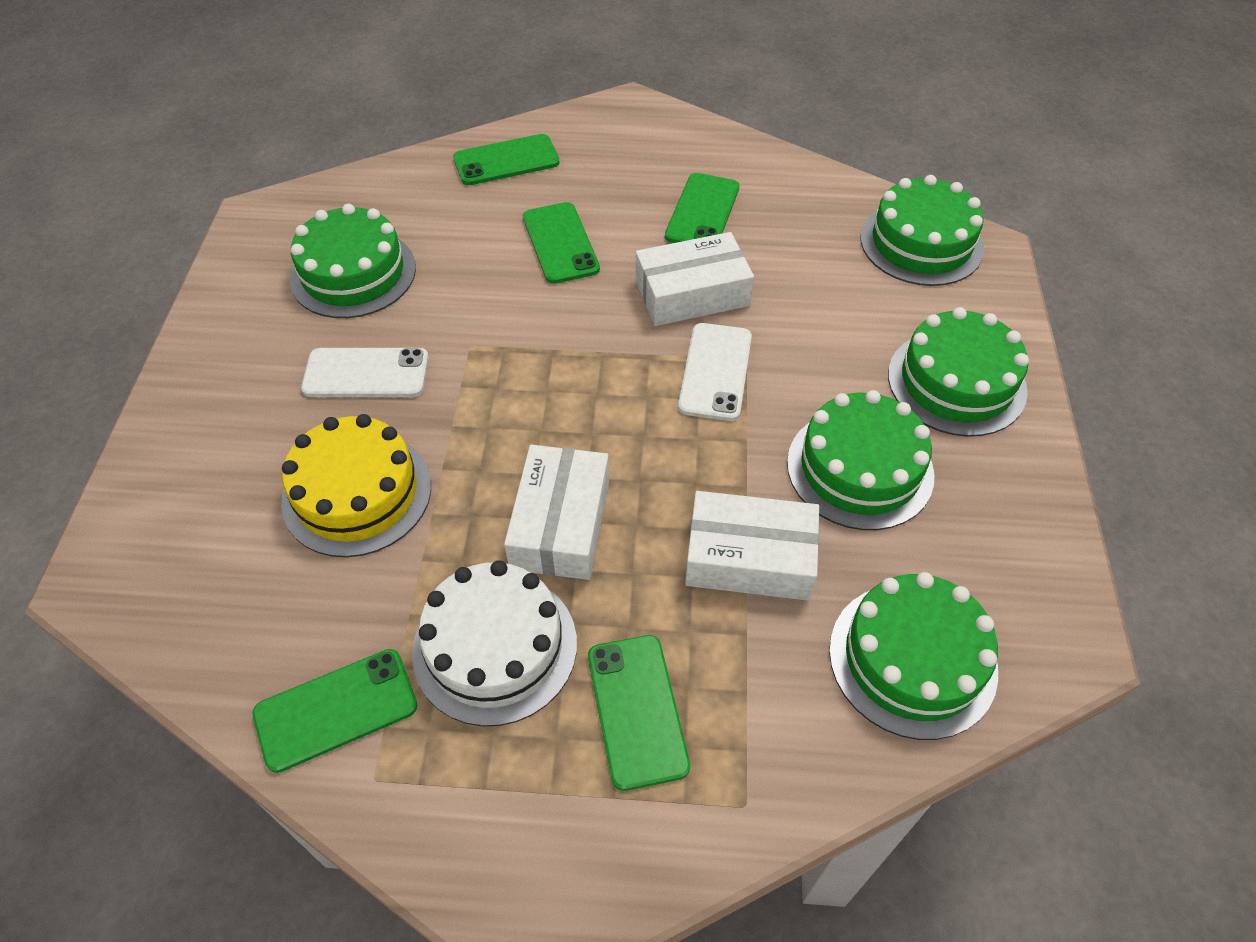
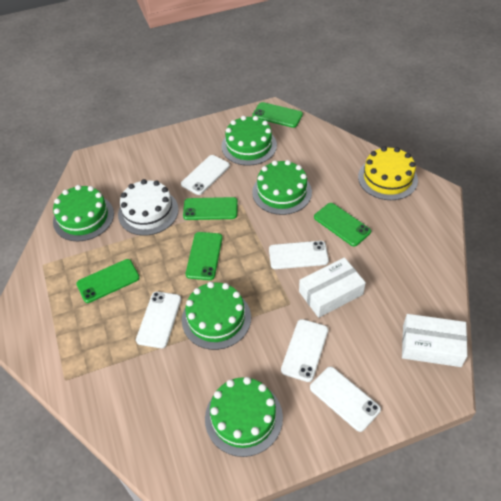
white box: 3 -> 2
white phone: 2 -> 5

